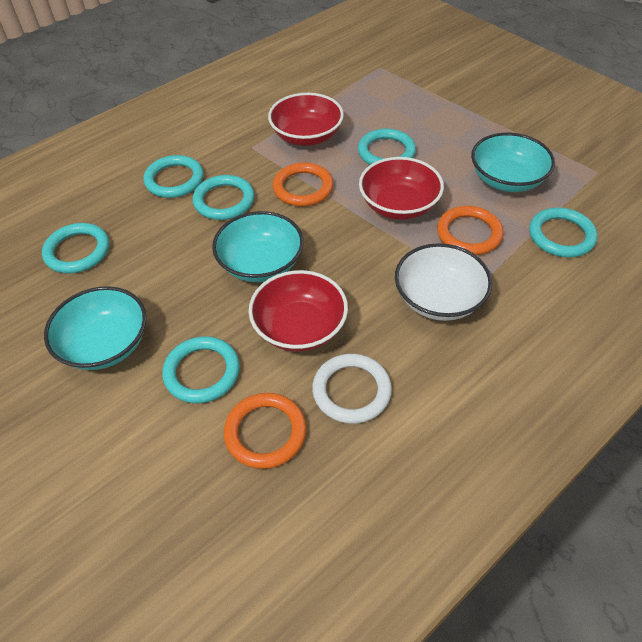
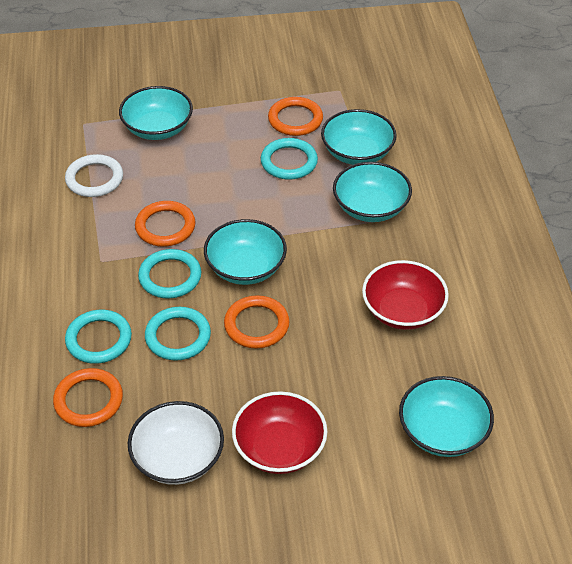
orange ring: 3 -> 4
red bowl: 3 -> 2
turquoise bowl: 3 -> 5
turquoise ring: 6 -> 4

